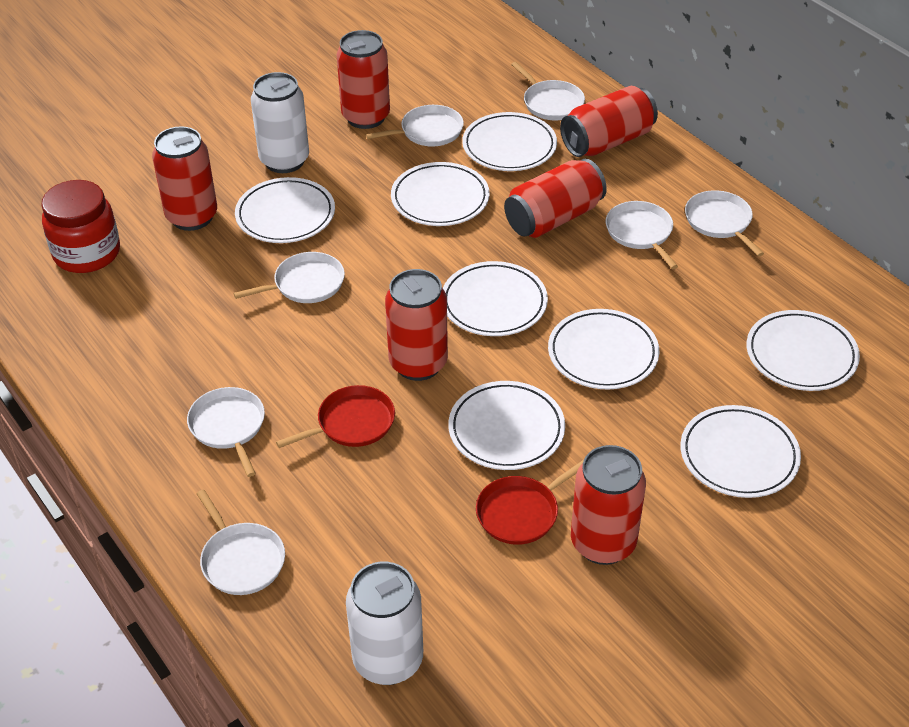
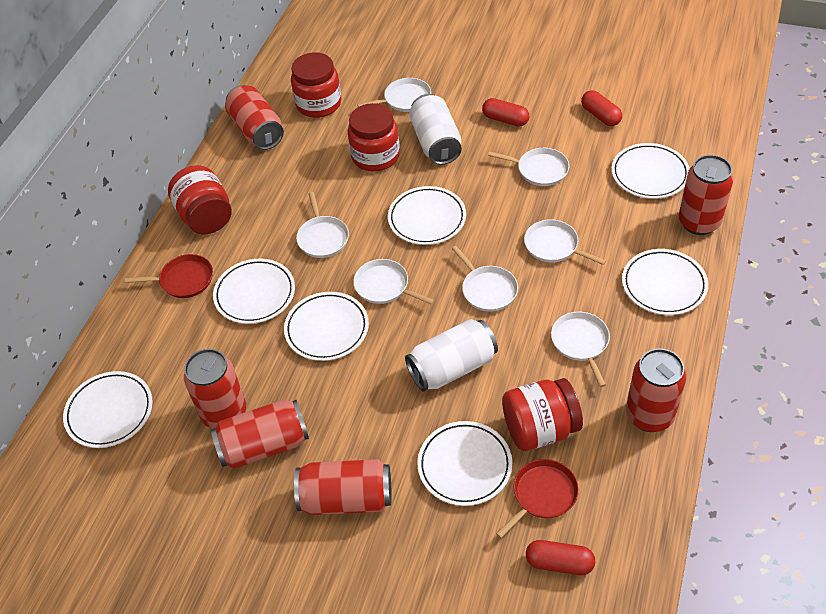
red capsule: 0 -> 3
red jar: 1 -> 4
white plate: 8 -> 7

